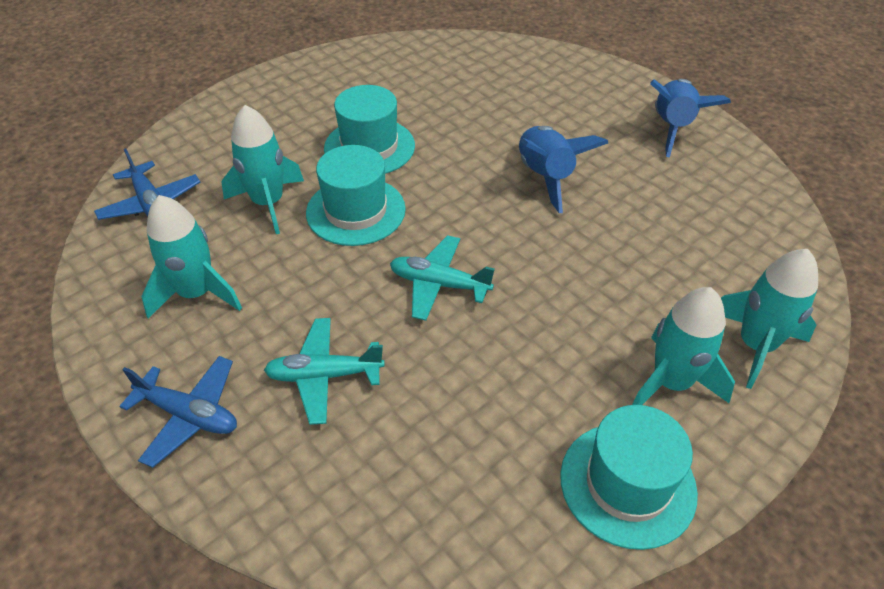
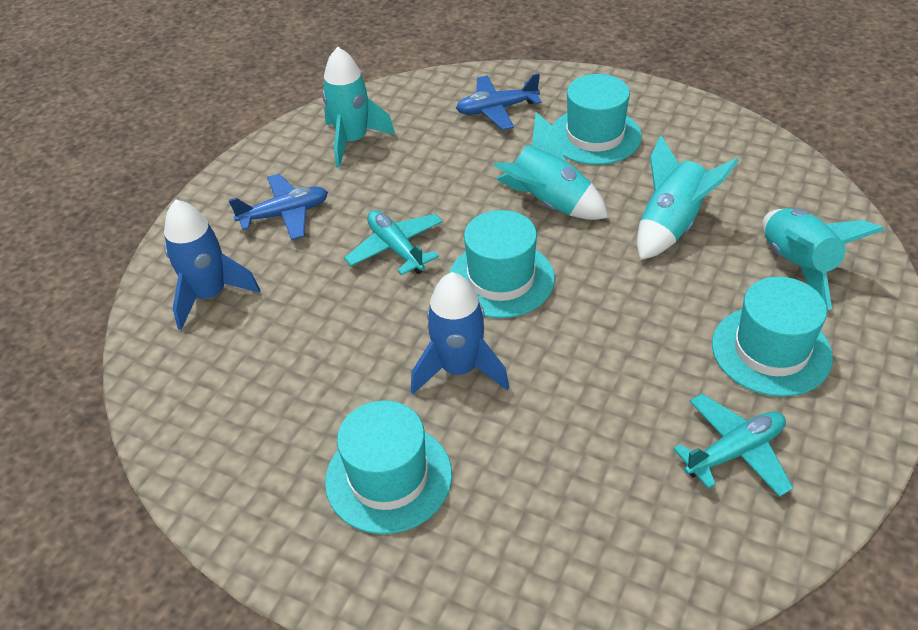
turquoise hat: 3 -> 4

